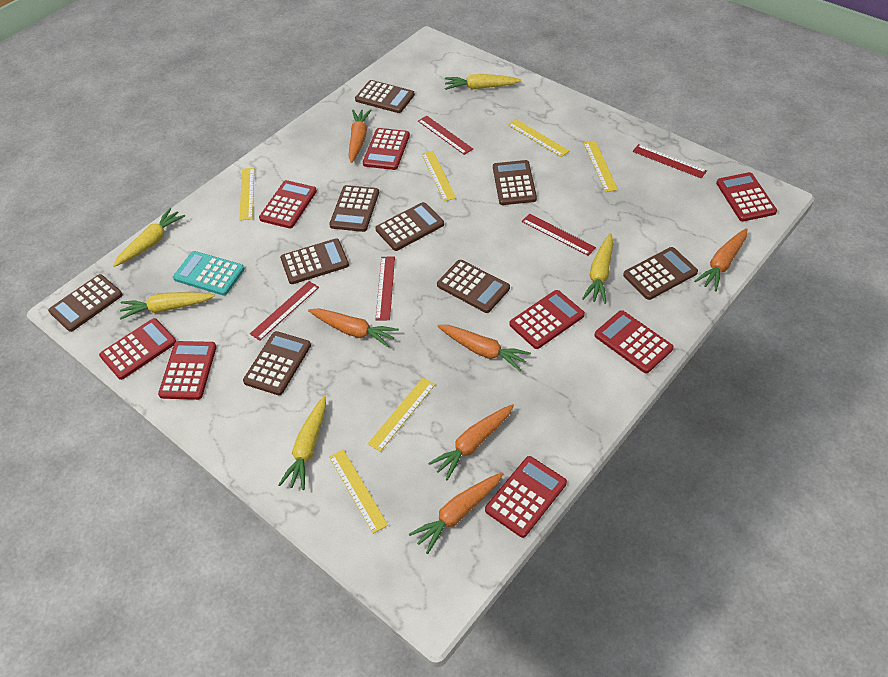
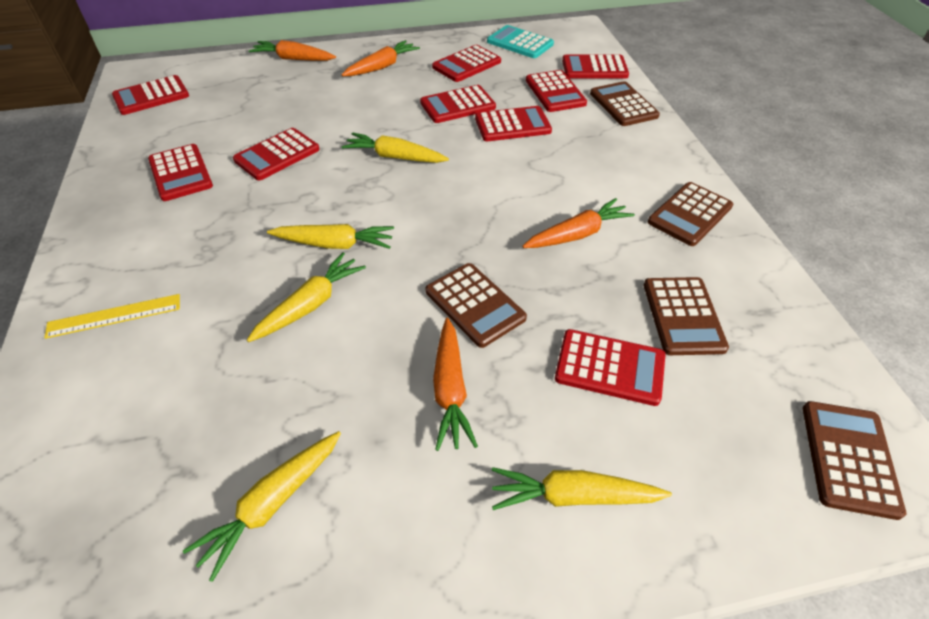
brown calculator: 9 -> 5
orange carrot: 6 -> 4
red calculator: 8 -> 9
red ruler: 5 -> 0
yellow ruler: 6 -> 1

